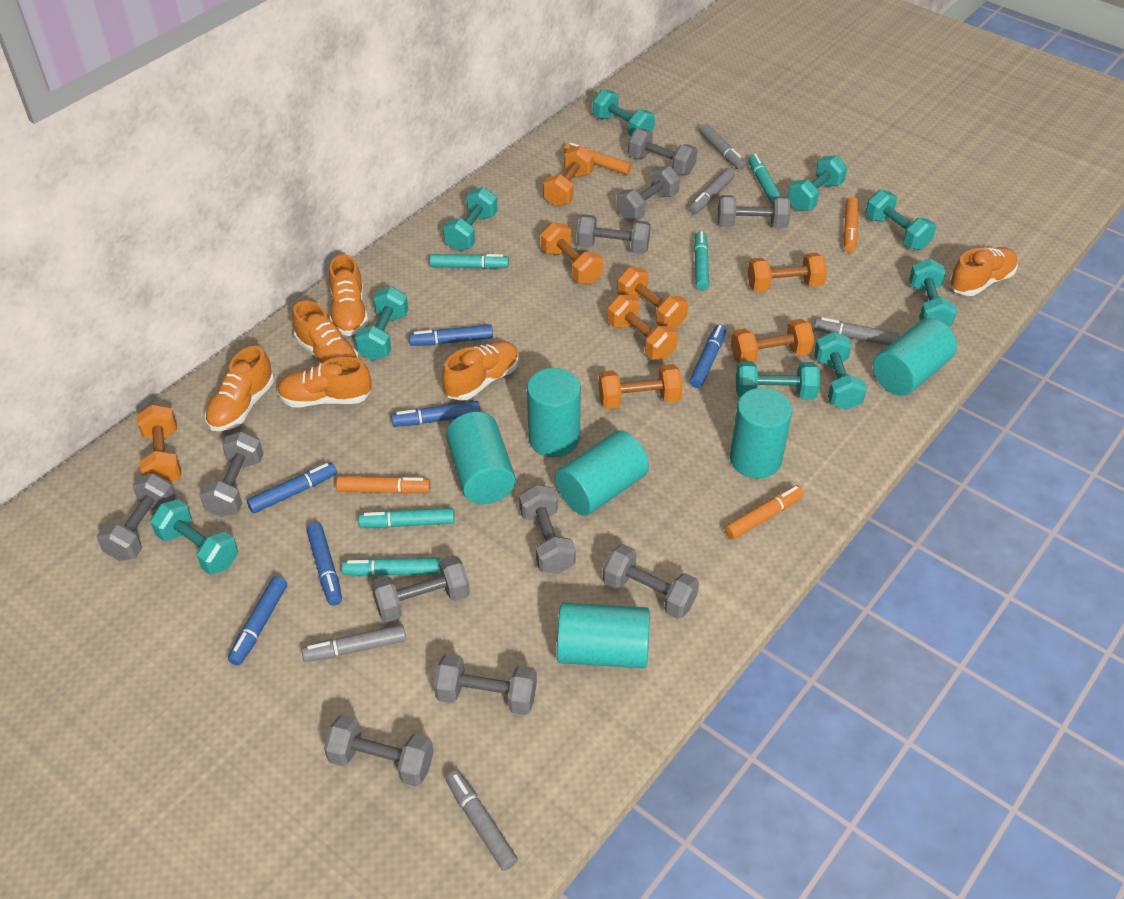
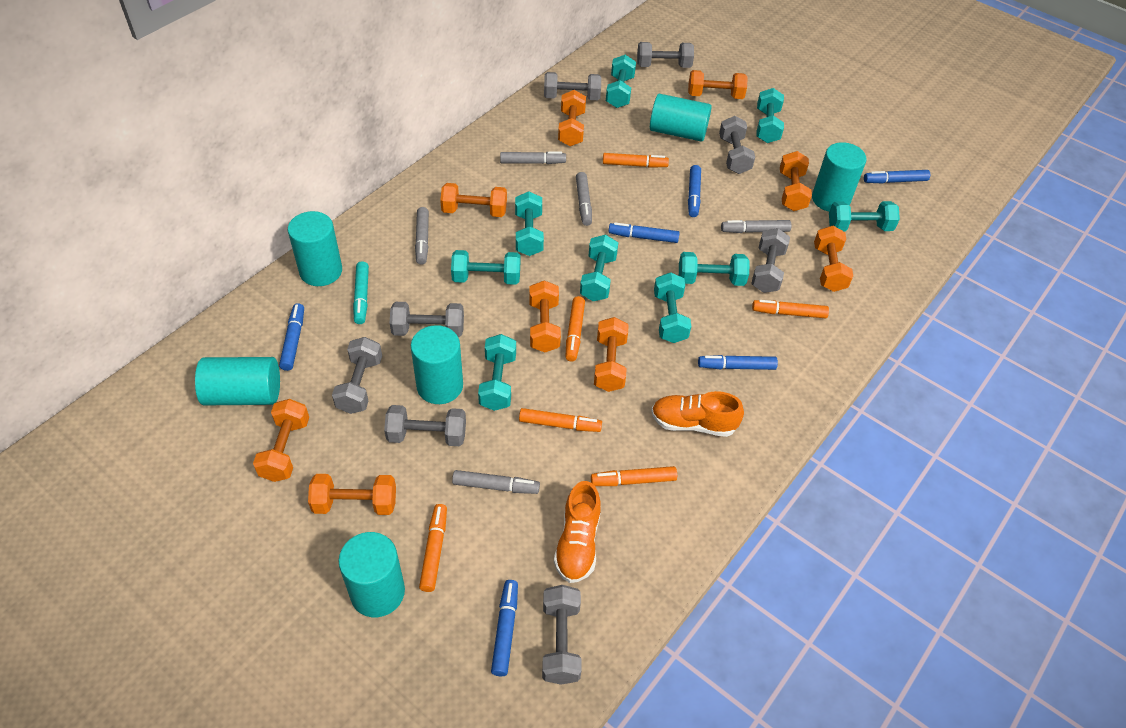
grey dumbbell: 11 -> 8
orange dumbbell: 8 -> 9
orange marker: 4 -> 6
orange shoe: 6 -> 2
turquoise marker: 5 -> 1

